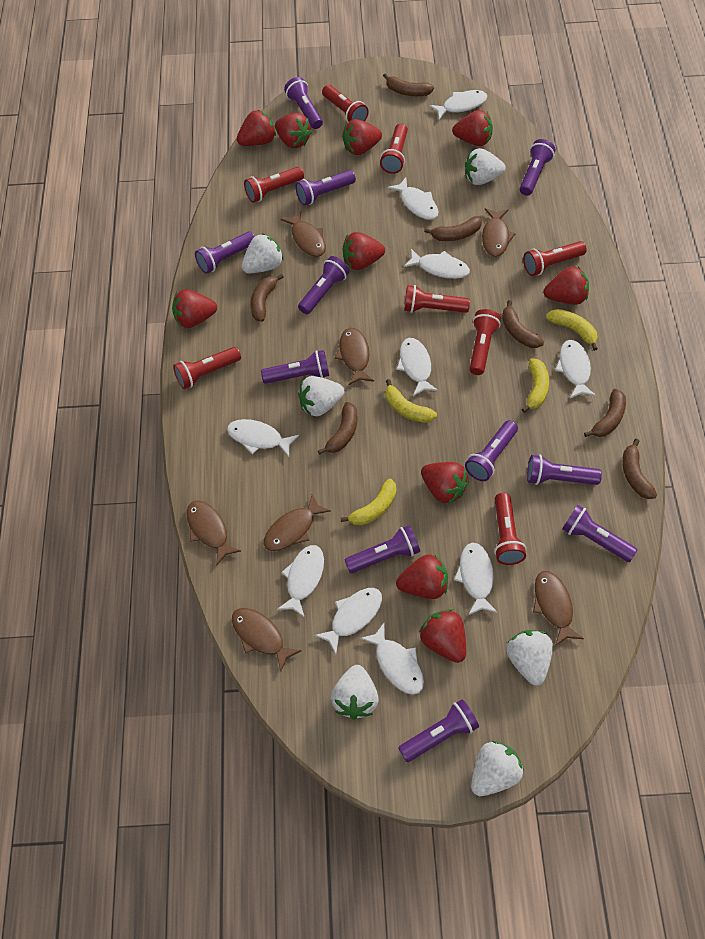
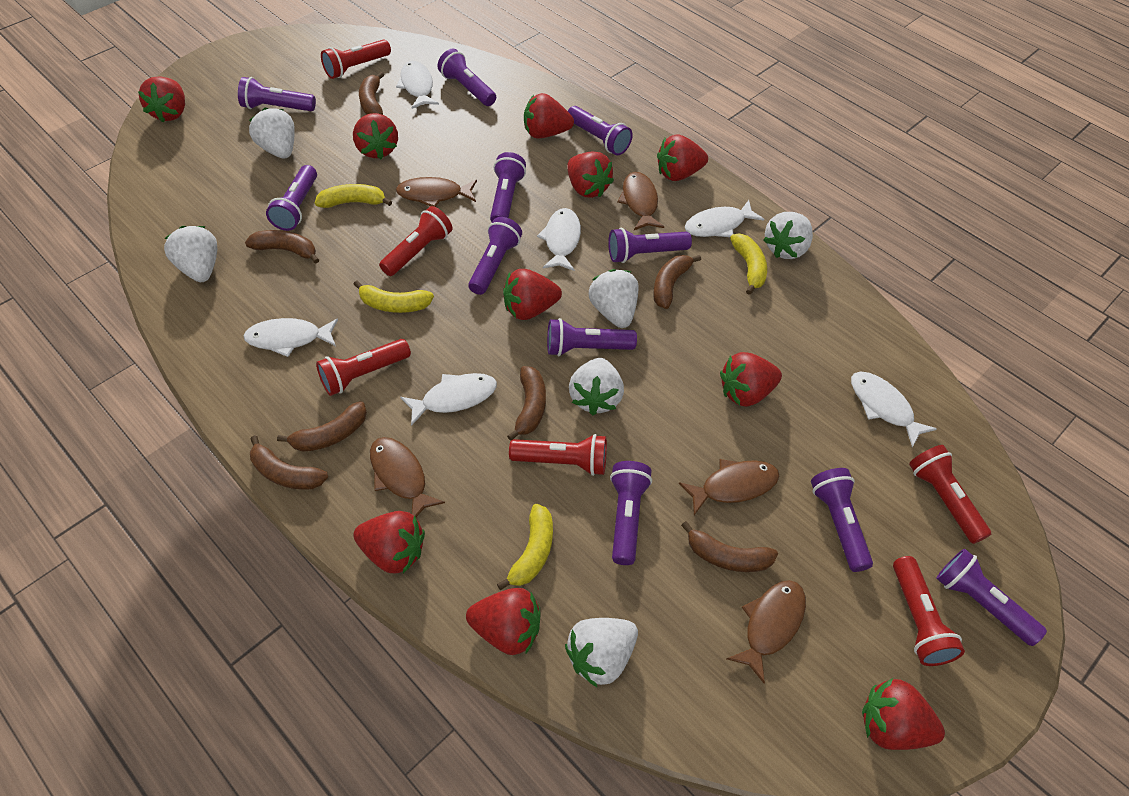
brown fish: 7 -> 5
red flashlight: 8 -> 6
white fish: 10 -> 6

